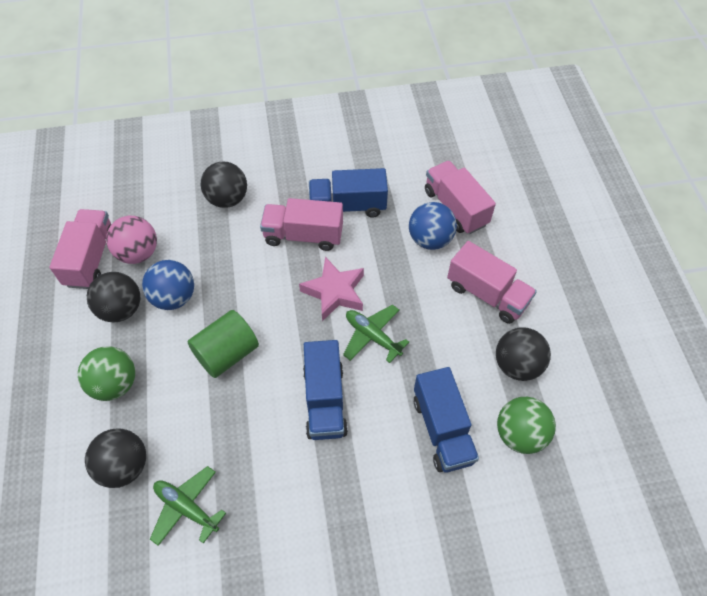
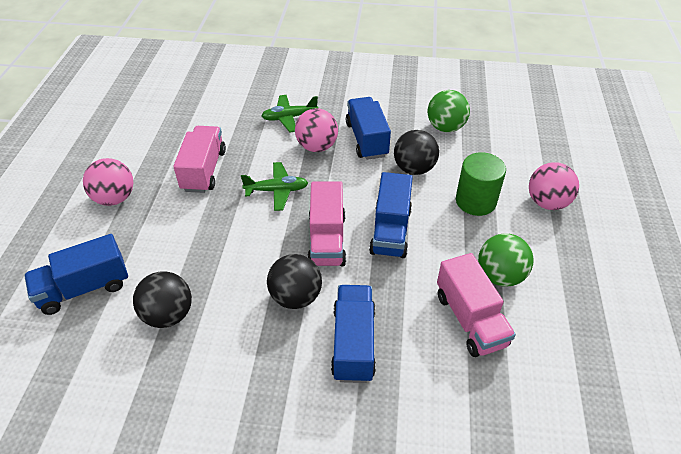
black ball: 4 -> 3
blue ball: 2 -> 0
blue truck: 3 -> 4
pink ball: 1 -> 3
pink star: 1 -> 0
pink truck: 4 -> 3

